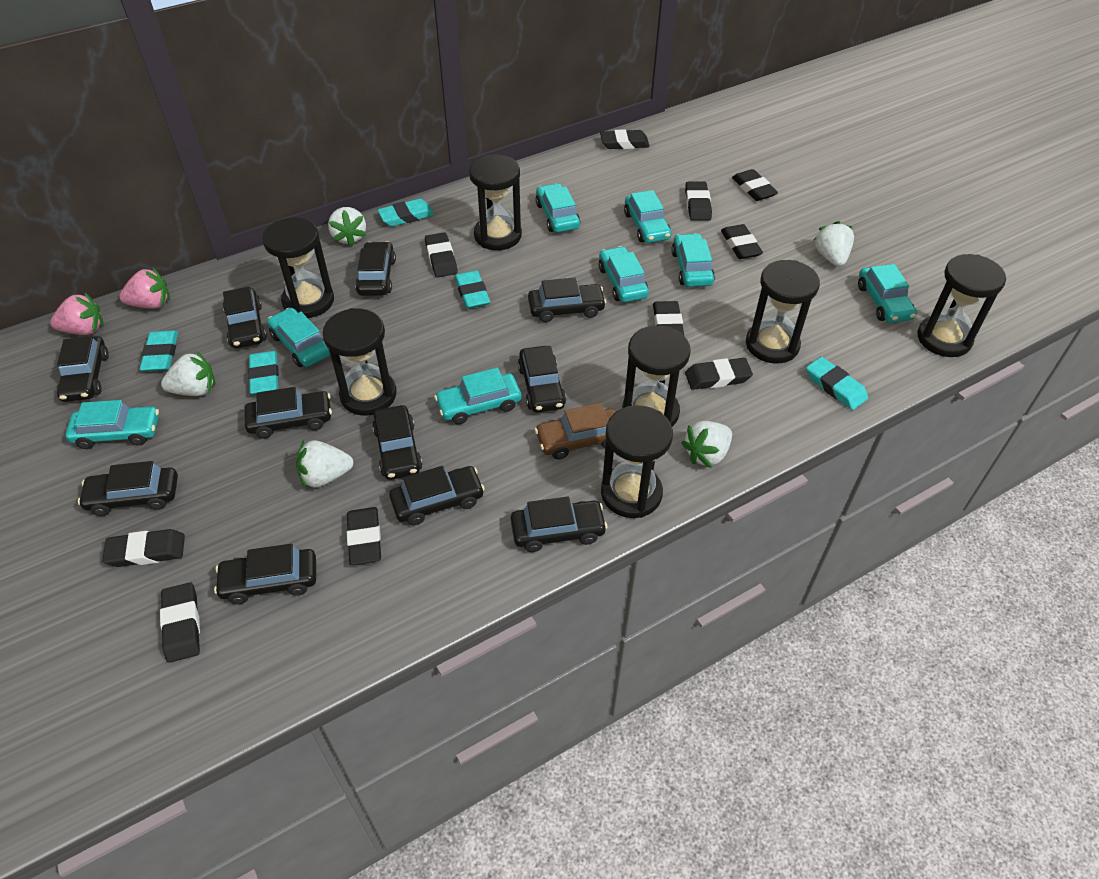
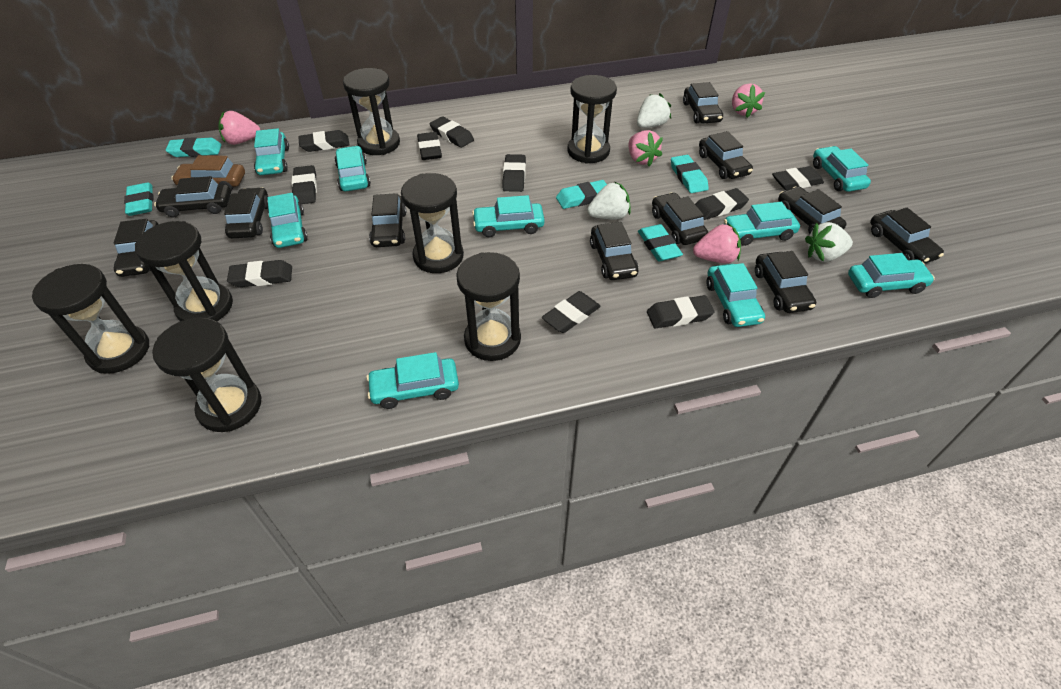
pink strawberry: 2 -> 4
turquoise car: 8 -> 9
white strawberry: 5 -> 3

